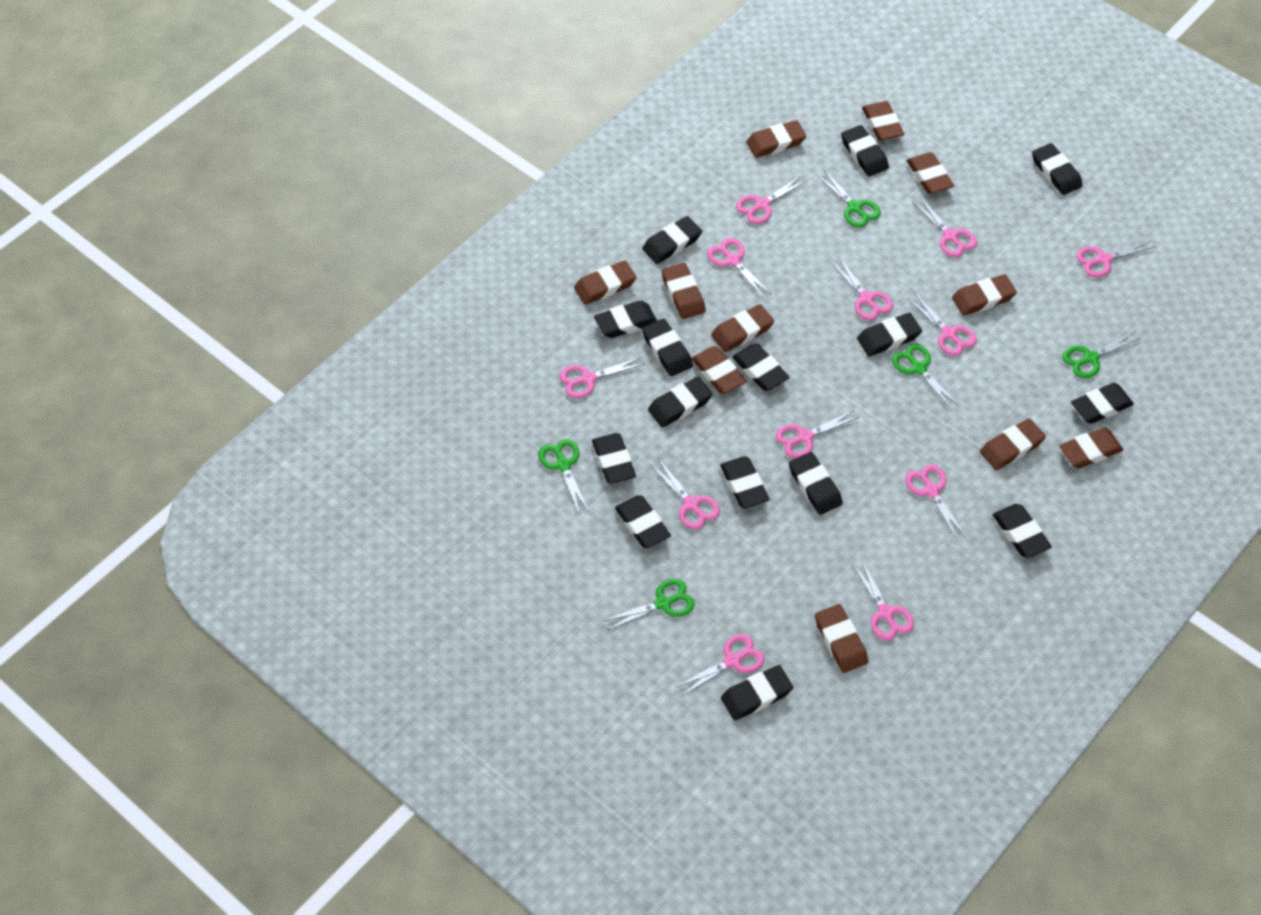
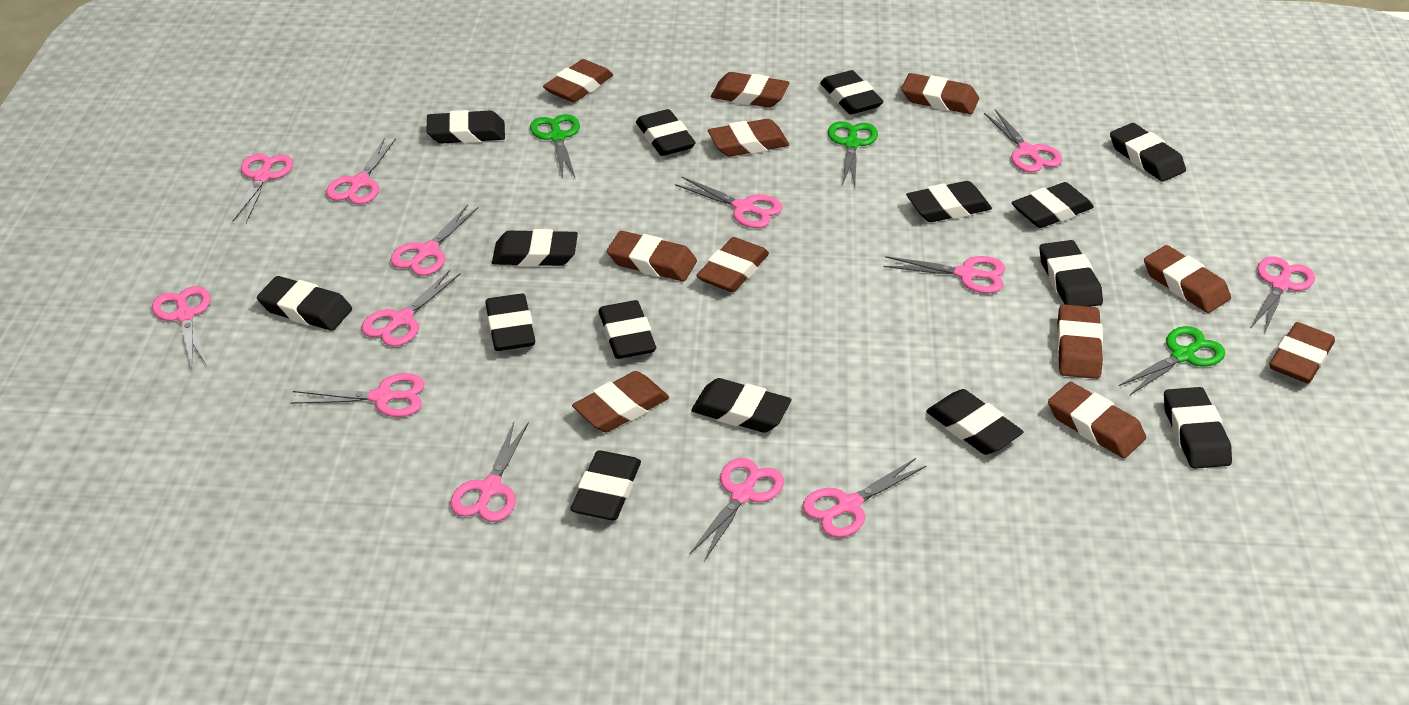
green scissors: 5 -> 3
pink scissors: 12 -> 13

